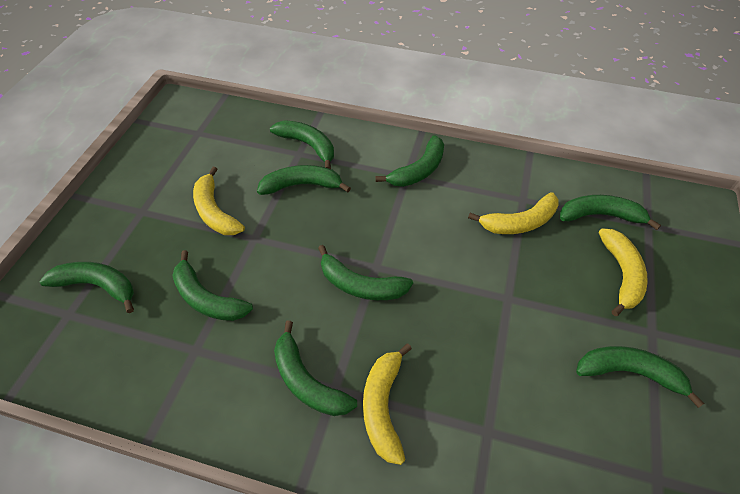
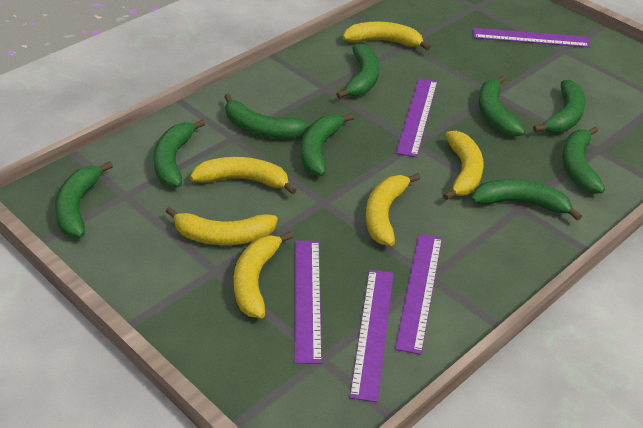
purple ruler: 0 -> 5
yellow banana: 4 -> 6

